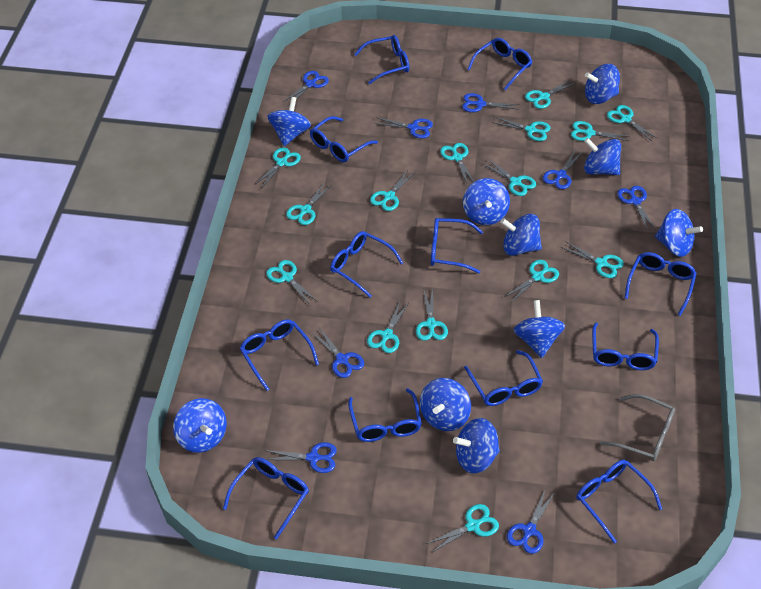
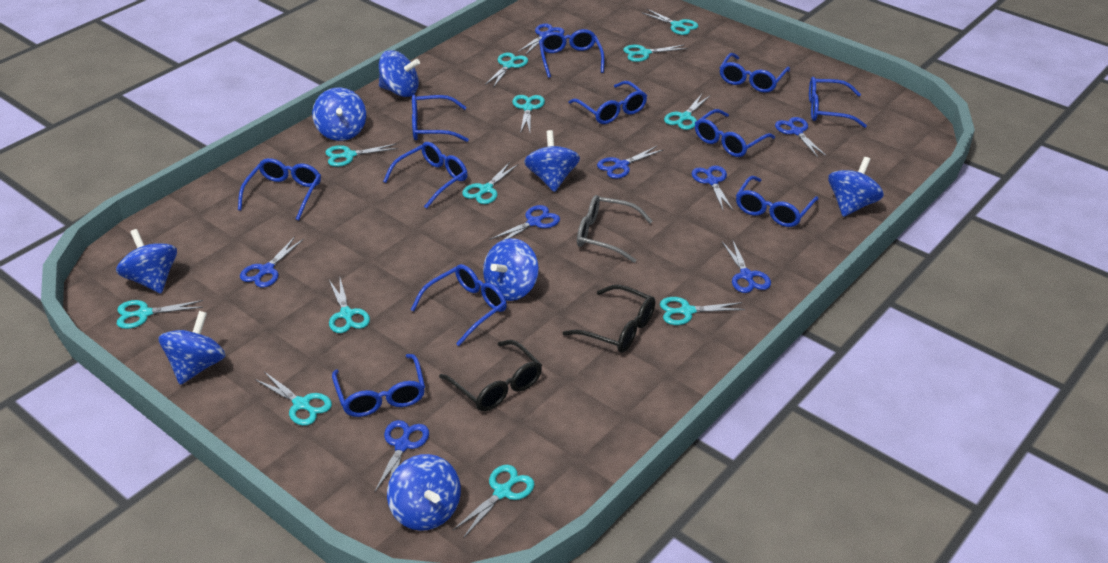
black glasses: 0 -> 2
blue glasses: 12 -> 11
blue spinning top: 10 -> 8
turquoise scissors: 15 -> 12

